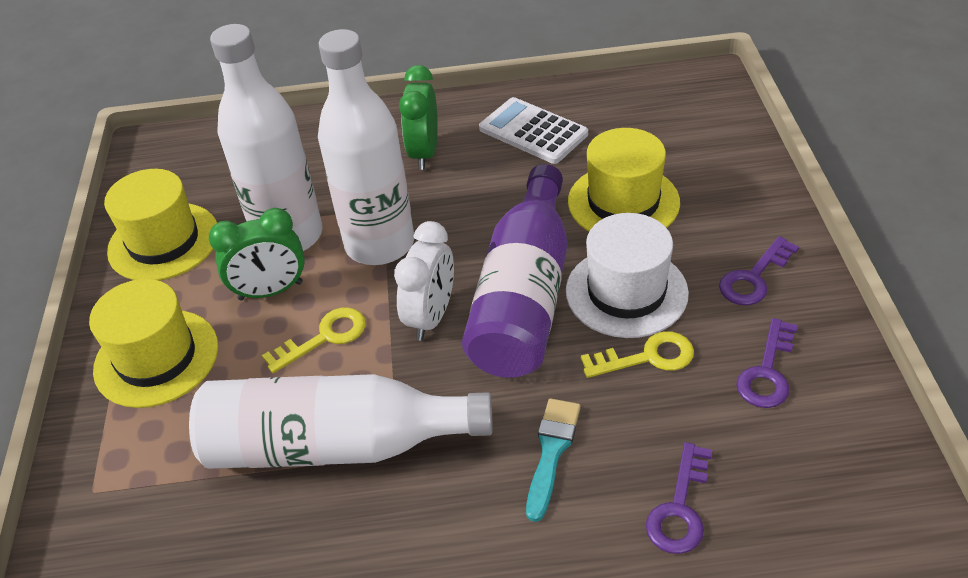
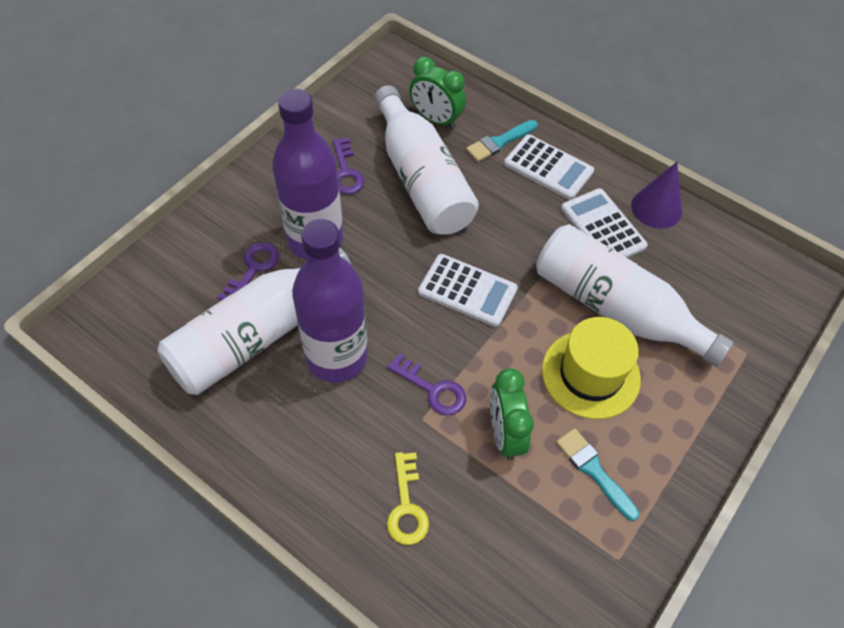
purple bottle: 1 -> 2
purple cone: 0 -> 1
turquoise brush: 1 -> 2
white calculator: 1 -> 3
white clock: 1 -> 0
white hat: 1 -> 0
yellow hat: 3 -> 1
yellow key: 2 -> 1

